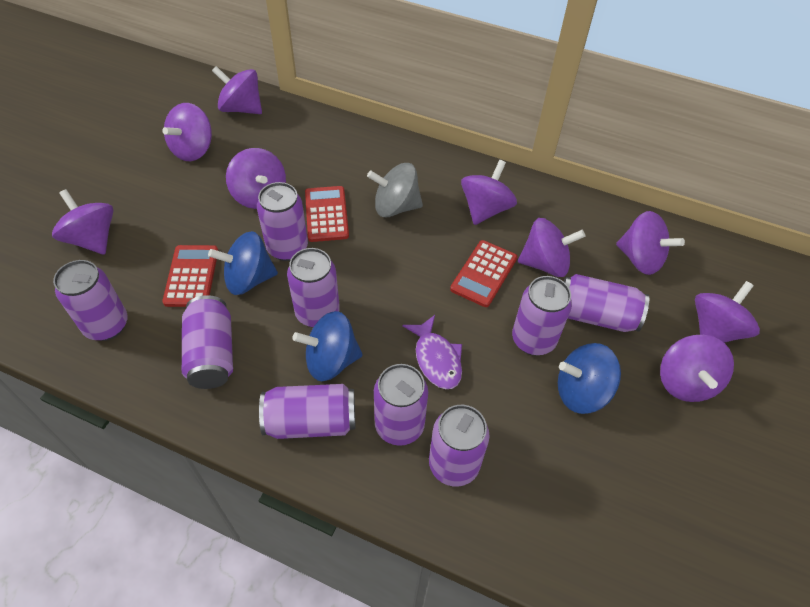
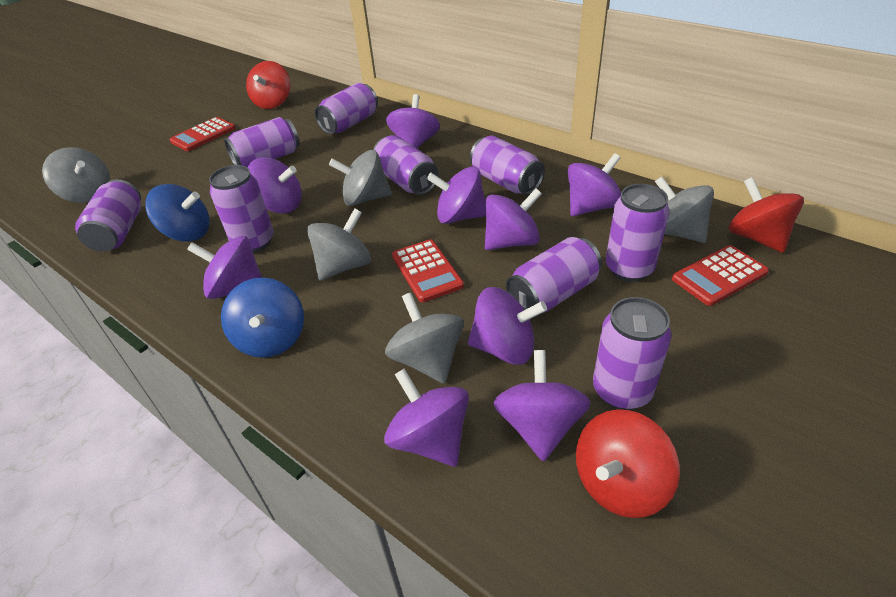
blue spinning top: 3 -> 2
grey spinning top: 1 -> 5
purple fish: 1 -> 0
red spinning top: 0 -> 3

